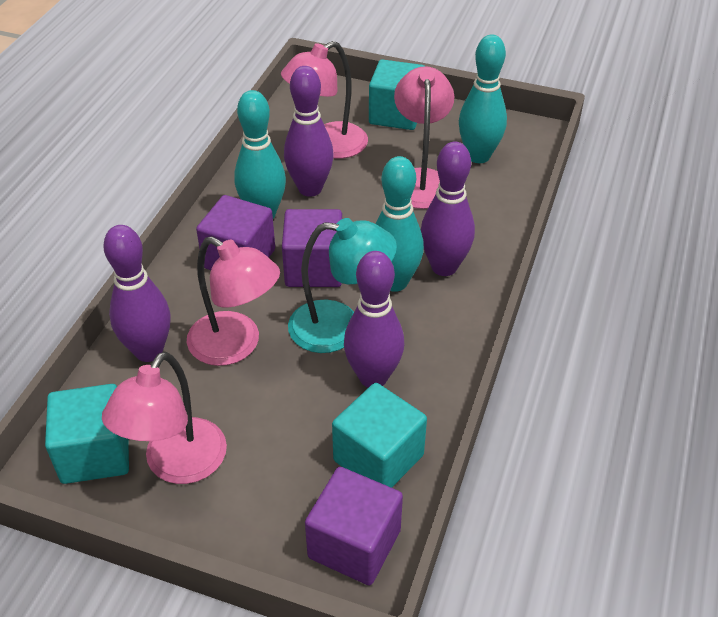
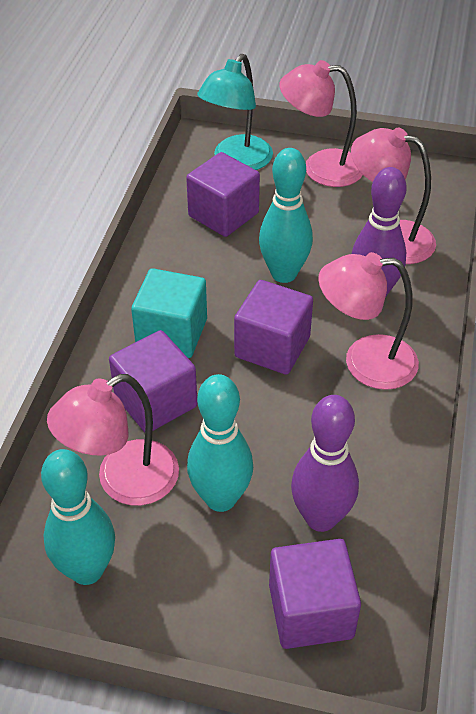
purple bowling pin: 4 -> 2
purple cube: 3 -> 4
turquoise cube: 3 -> 1

